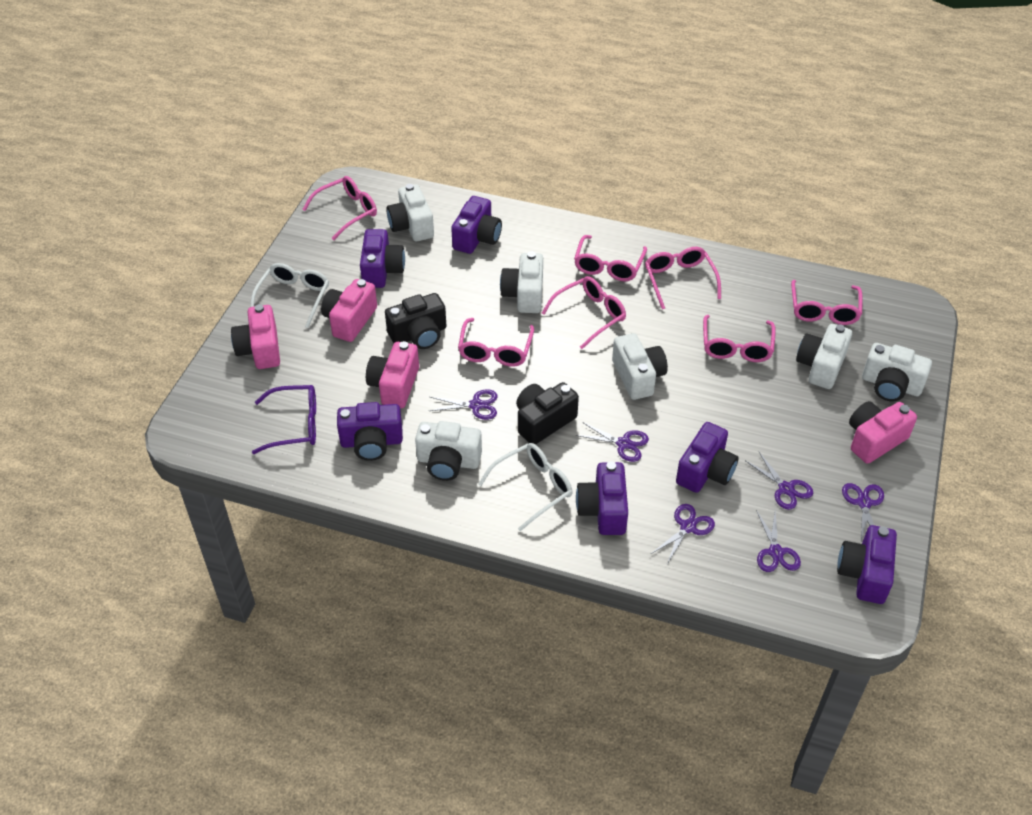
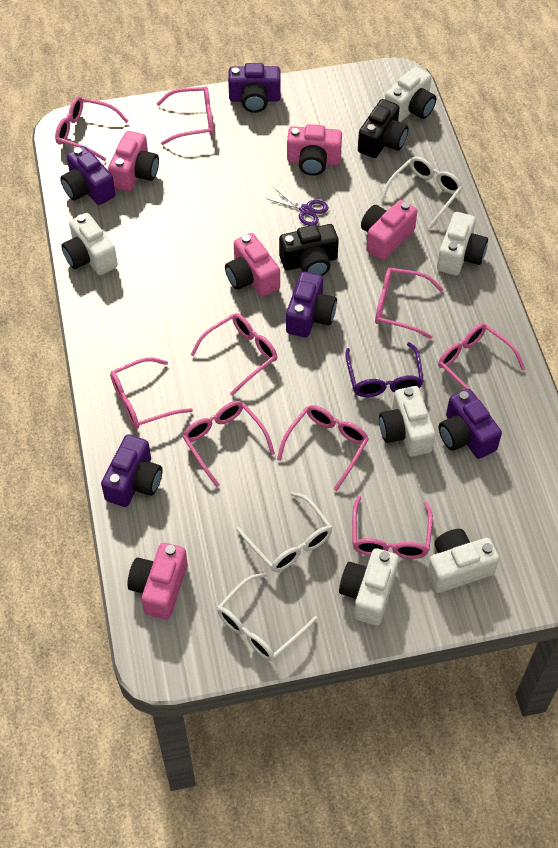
pink camera: 4 -> 5
pink glasses: 7 -> 9
purple camera: 6 -> 5
purple scissors: 6 -> 1
white glasses: 2 -> 3

